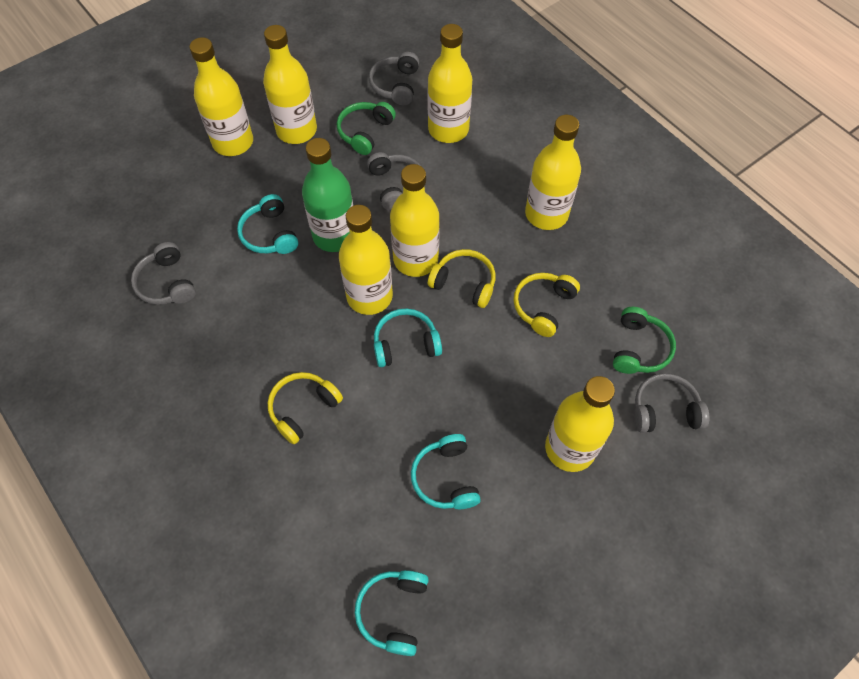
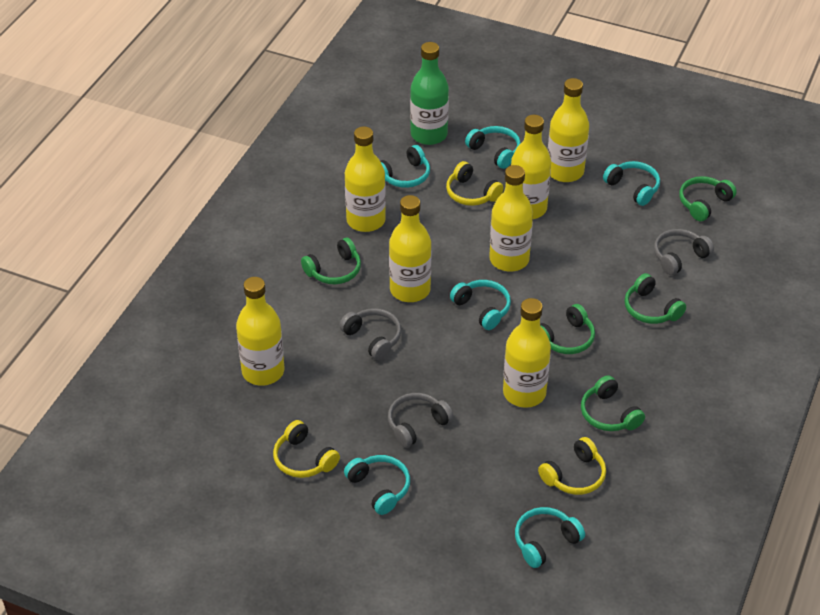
green headphones: 2 -> 5
grey headphones: 4 -> 3
turquoise headphones: 4 -> 6

